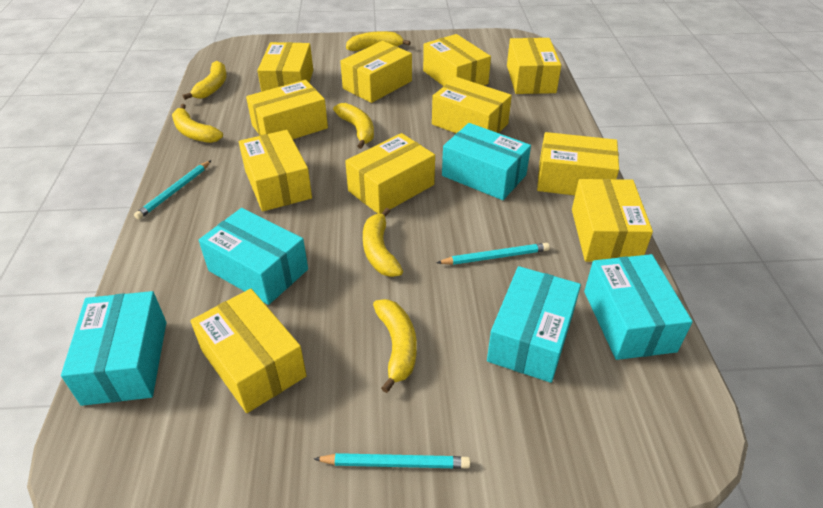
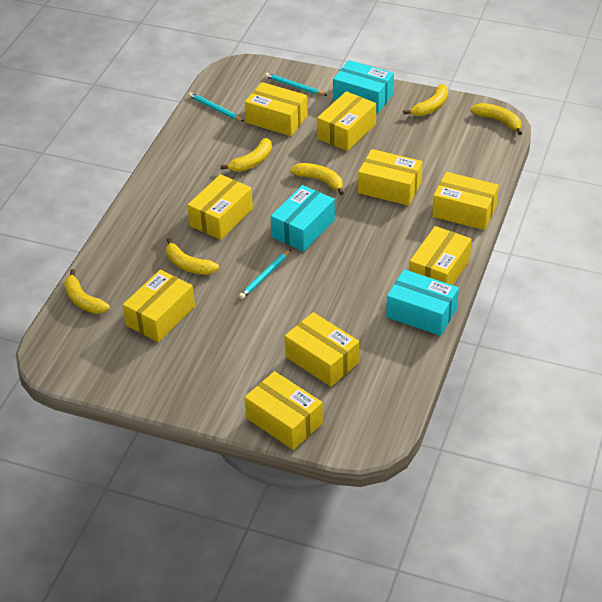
turquoise box: 5 -> 3
yellow box: 11 -> 9

